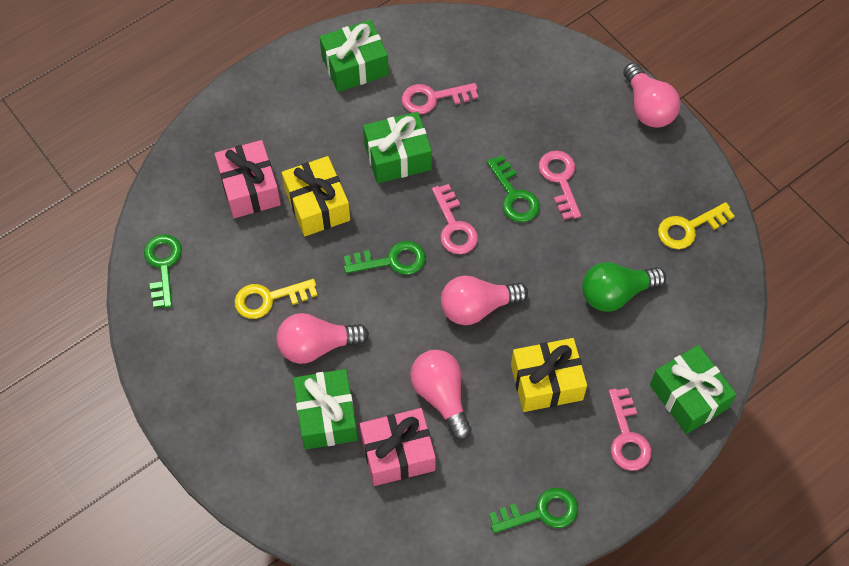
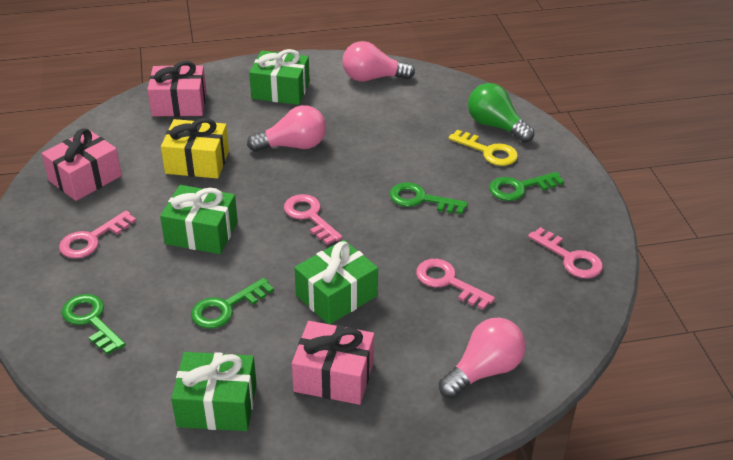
pink gift: 2 -> 3
pink light bulb: 4 -> 3
yellow gift: 2 -> 1
yellow key: 2 -> 1

